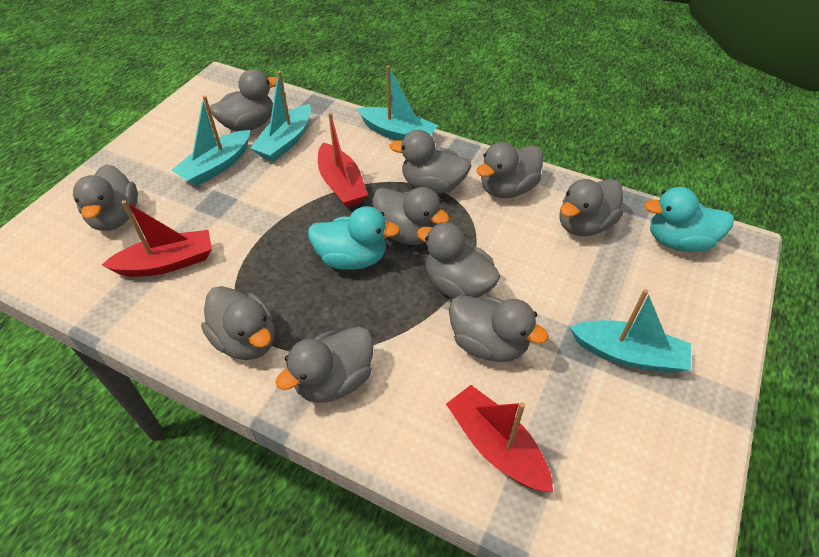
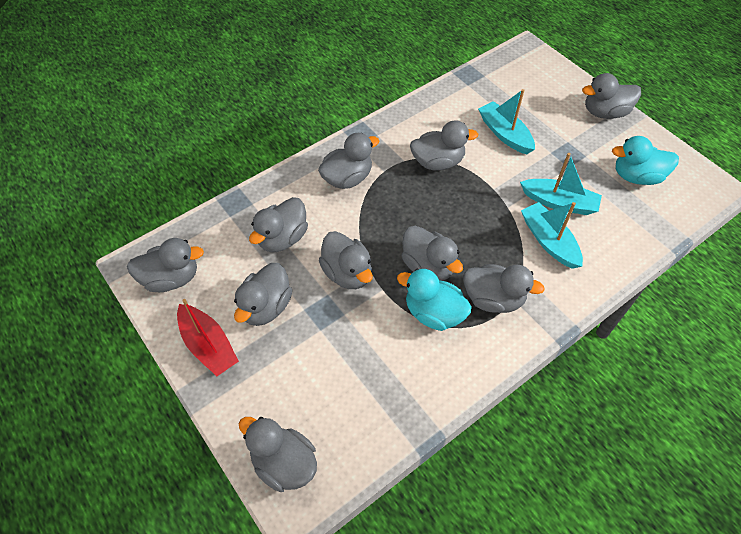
red boat: 3 -> 1
turquoise boat: 4 -> 3

